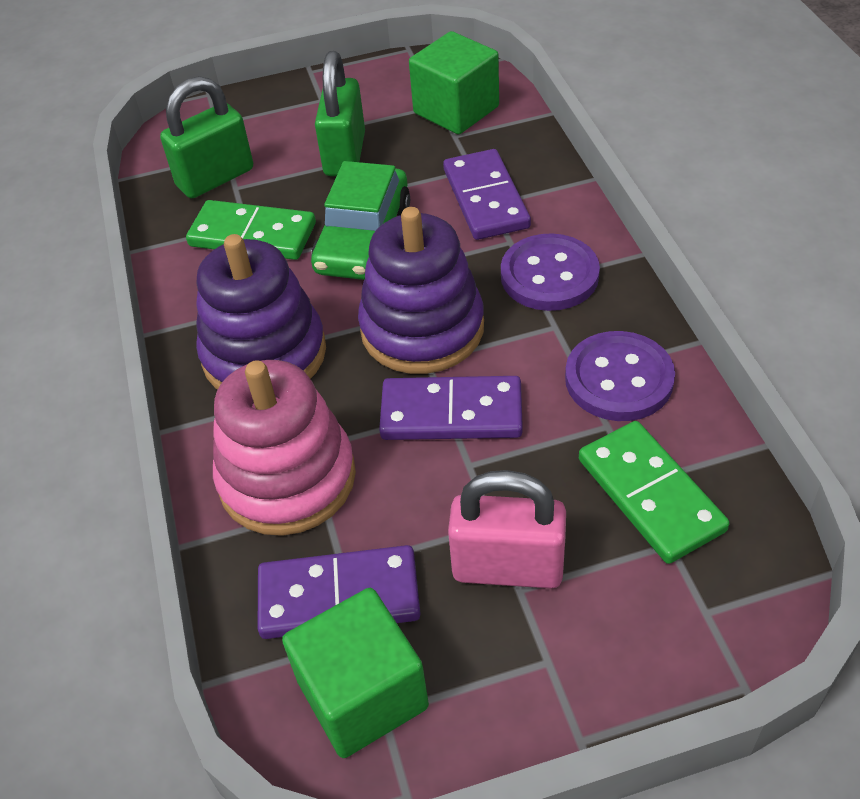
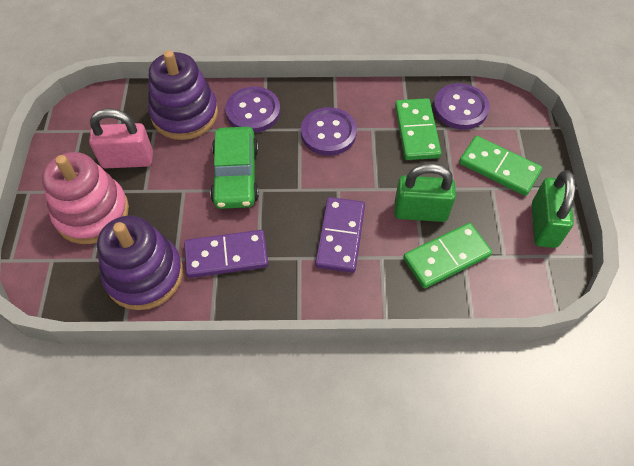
green cube: 2 -> 0
green domino: 2 -> 3
purple button: 2 -> 3
purple domino: 3 -> 2

